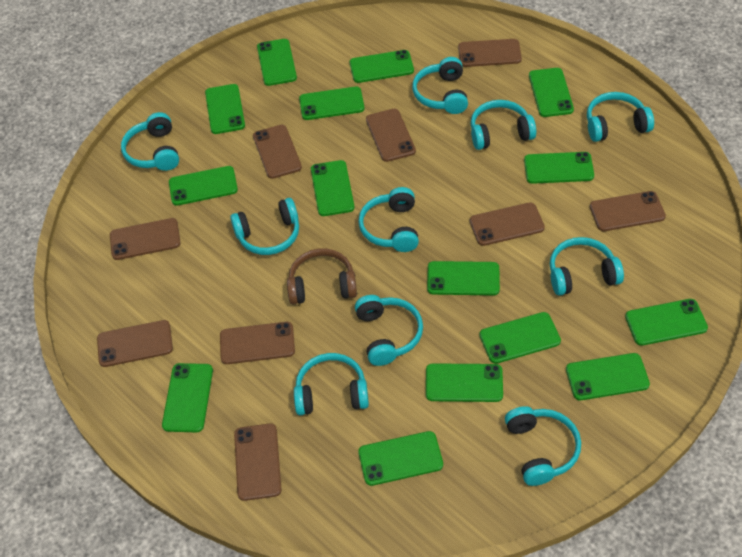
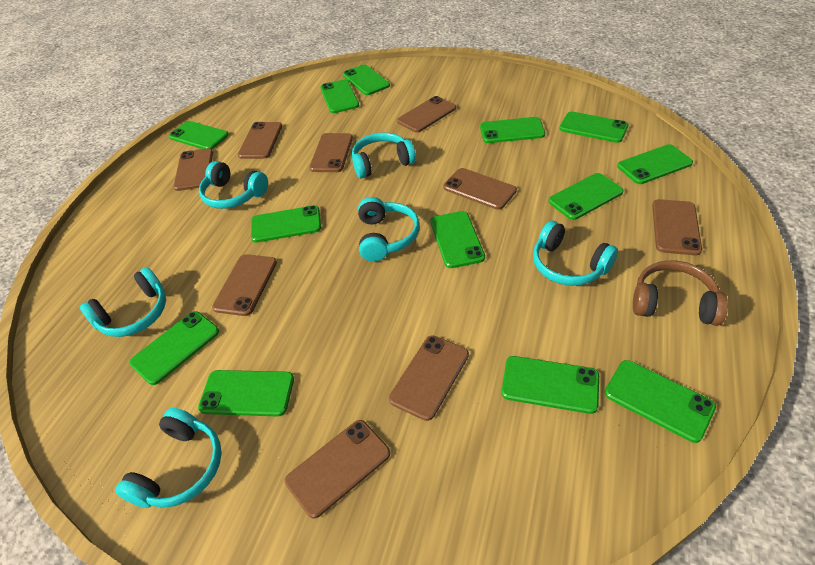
green phone: 15 -> 13
turquoise headphones: 10 -> 6

